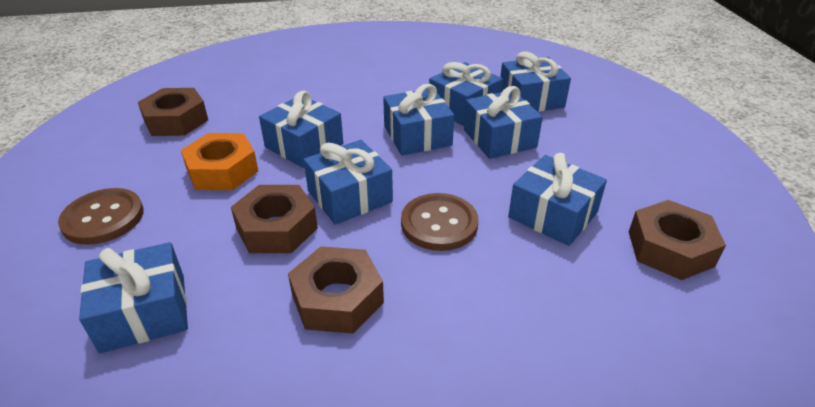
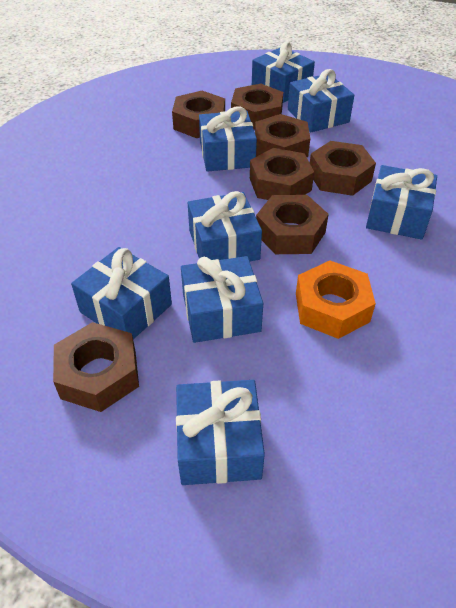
brown button: 2 -> 0
brown nut: 4 -> 7

